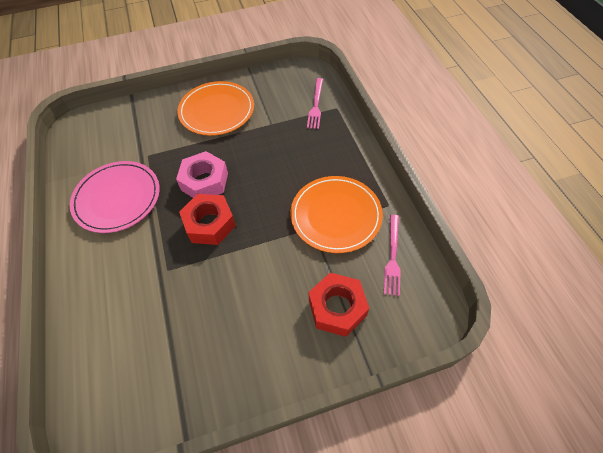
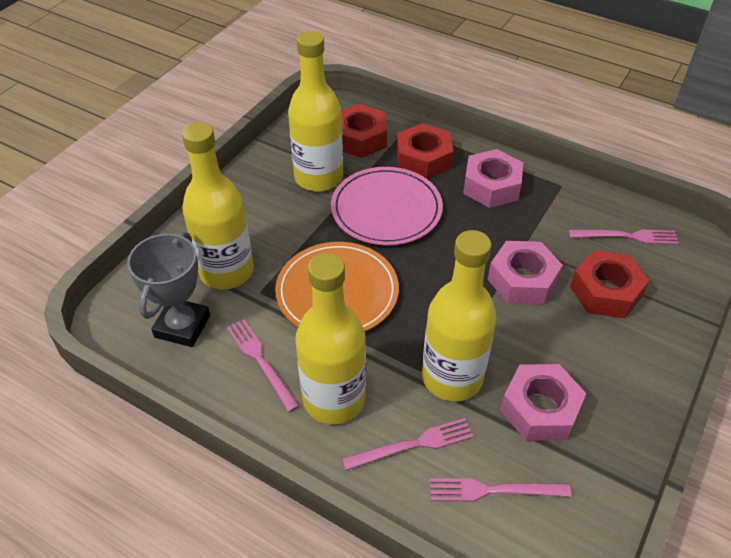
grey trophy: 0 -> 1
orange plate: 2 -> 1
pink fork: 2 -> 4
pink nut: 1 -> 3
red nut: 2 -> 3
yellow bottle: 0 -> 4

